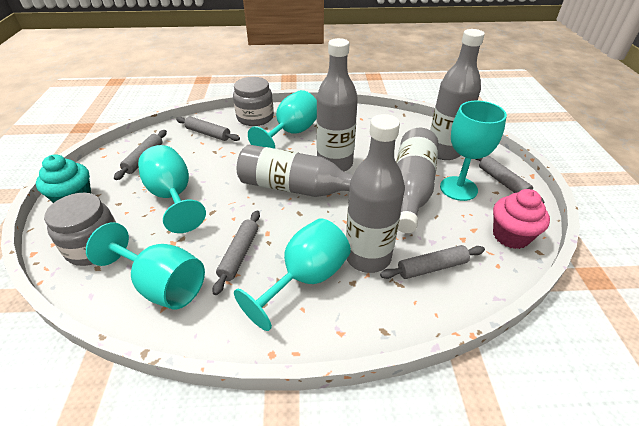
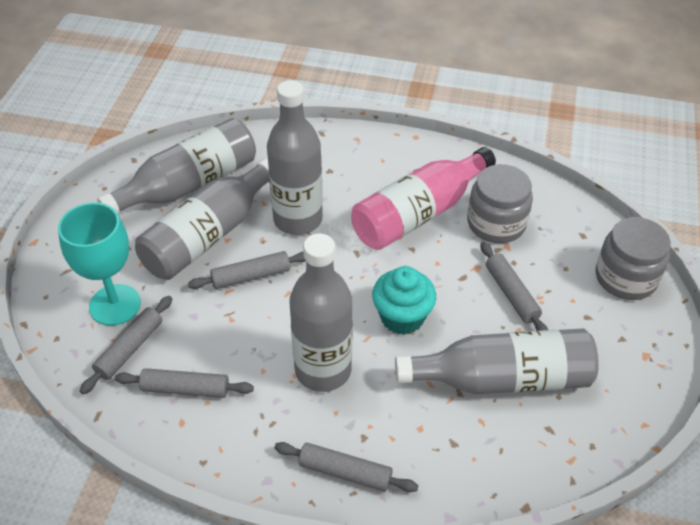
pink bottle: 0 -> 1
pink cupcake: 1 -> 0
turquoise goblet: 5 -> 1

